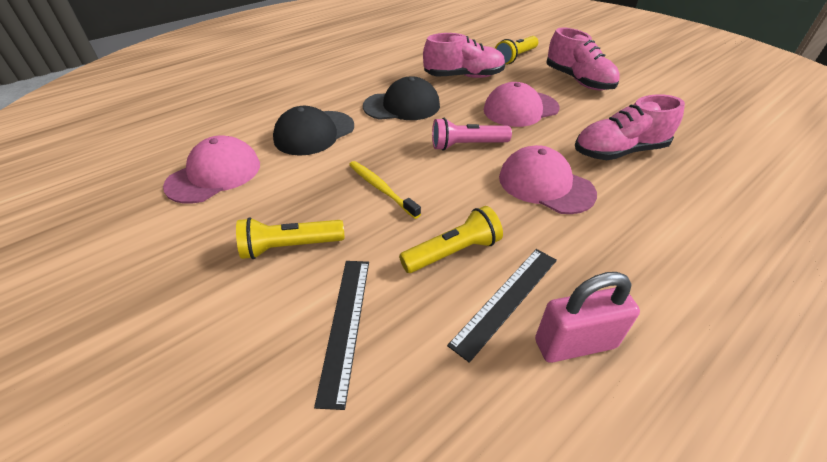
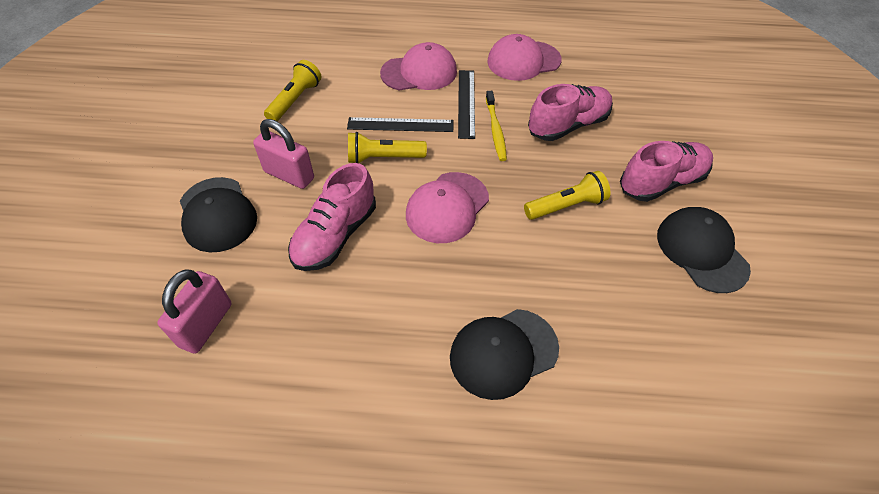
black cap: 2 -> 3
pink flashlight: 1 -> 0
pink padlock: 1 -> 2

